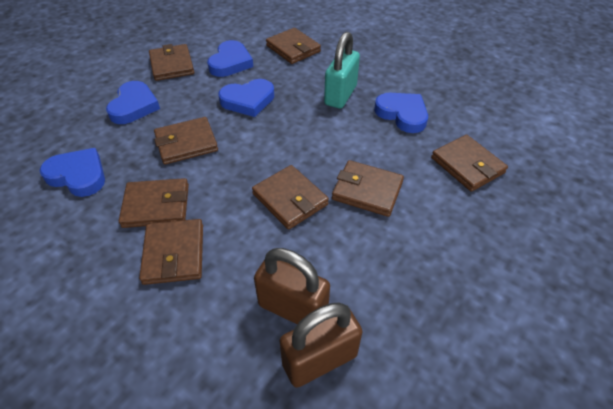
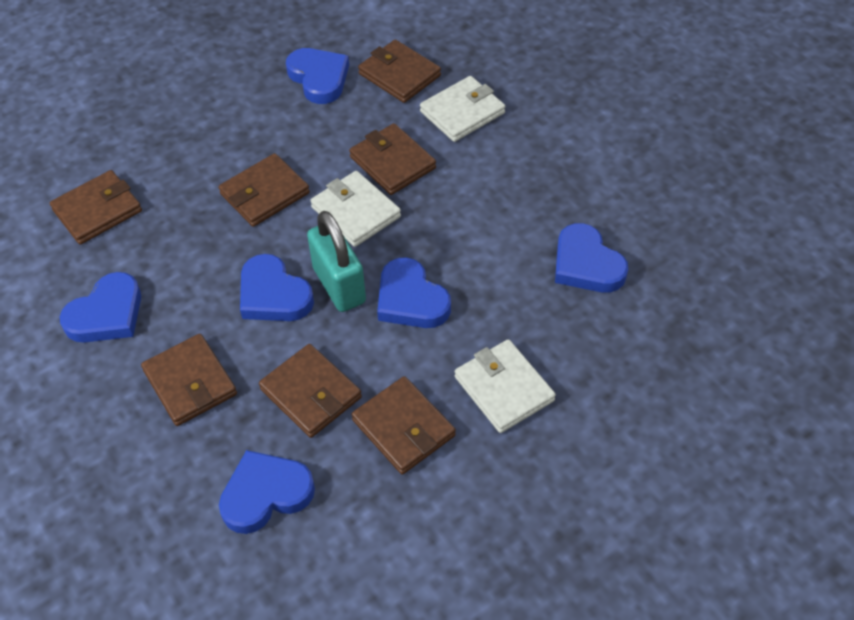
blue heart: 5 -> 6
brown padlock: 2 -> 0
brown wallet: 8 -> 7
white wallet: 0 -> 3

